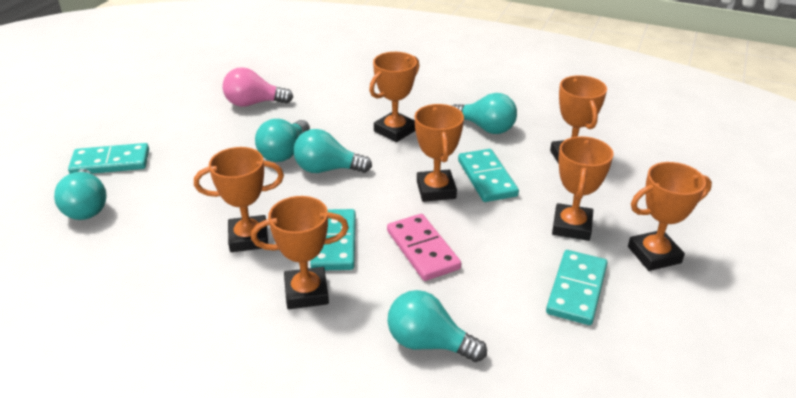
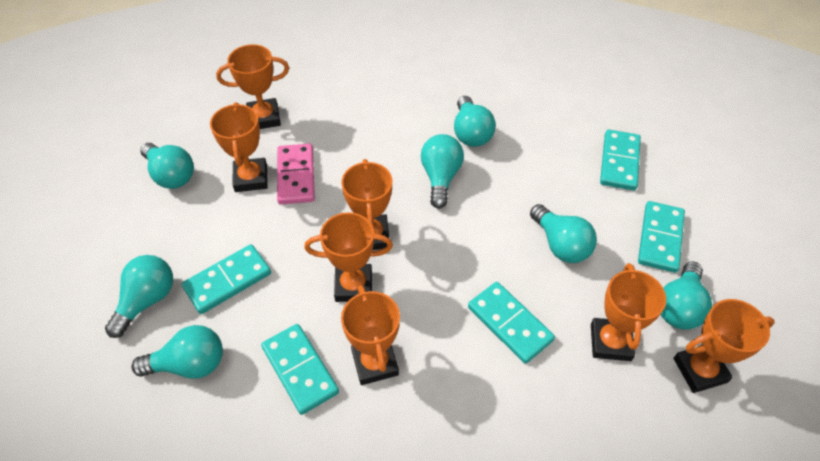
pink light bulb: 1 -> 0
turquoise domino: 4 -> 5
turquoise light bulb: 5 -> 7

